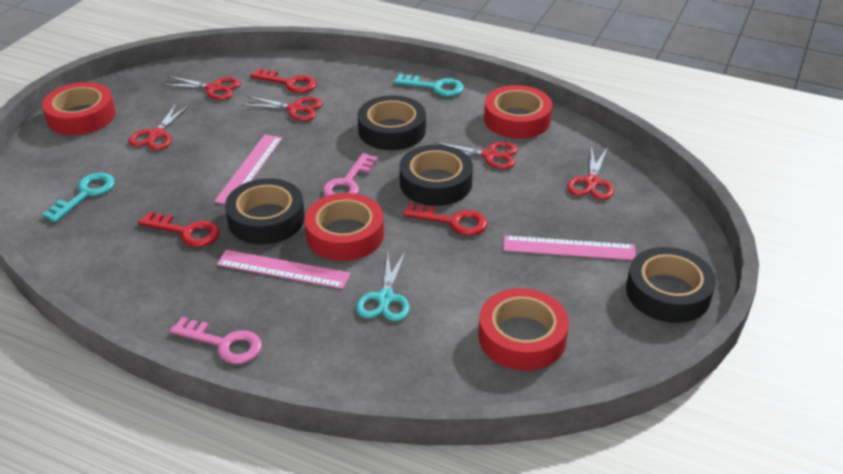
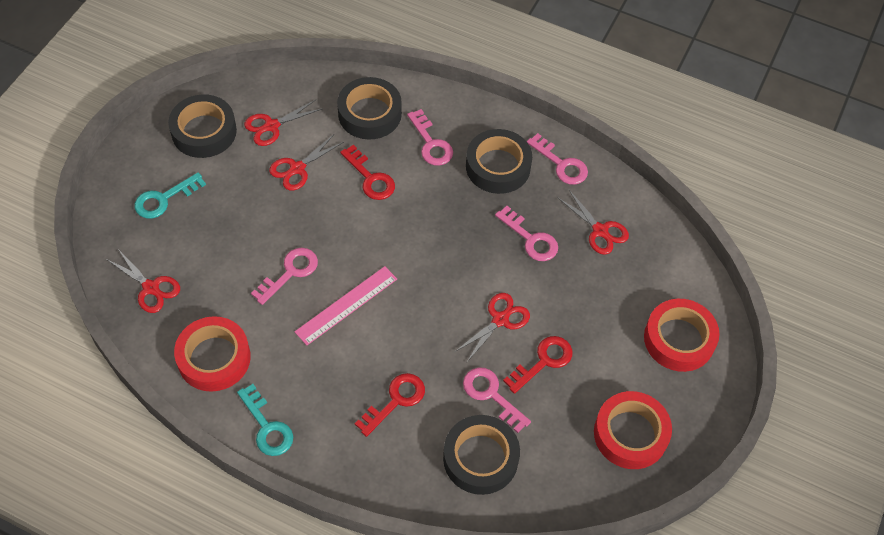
pink key: 2 -> 5
pink ruler: 3 -> 1
red tape: 4 -> 3
turquoise scissors: 1 -> 0

